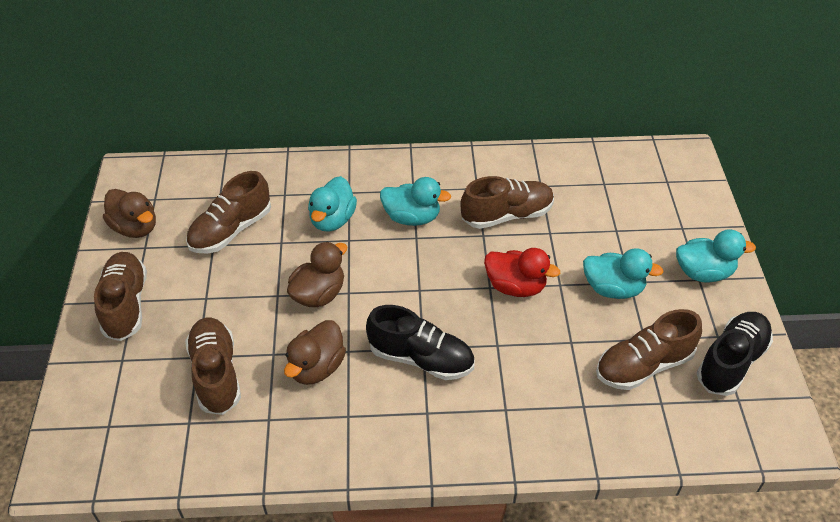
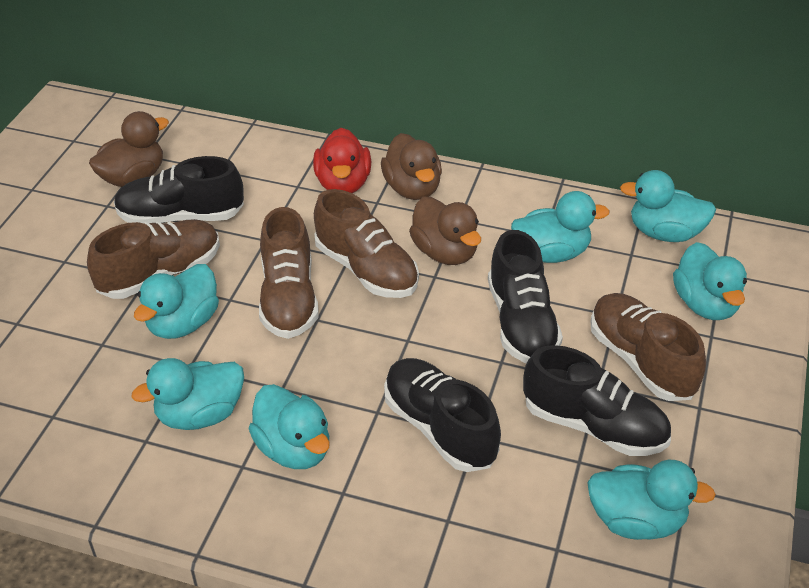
black shoe: 2 -> 4
brown shoe: 5 -> 4
turquoise duck: 4 -> 7

